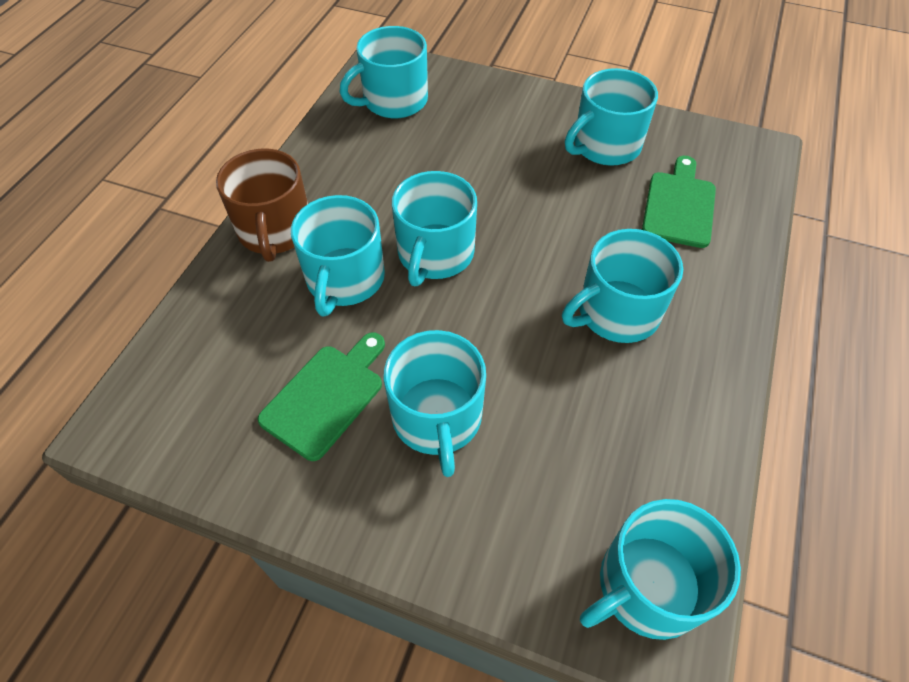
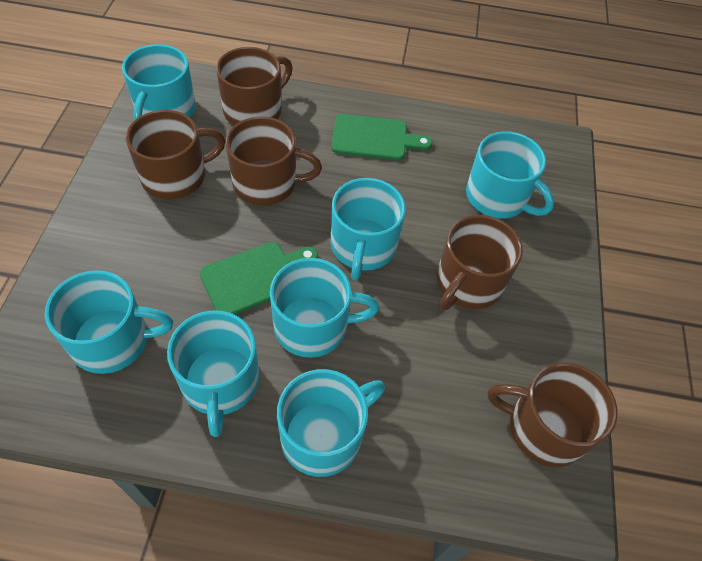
brown mug: 1 -> 5

